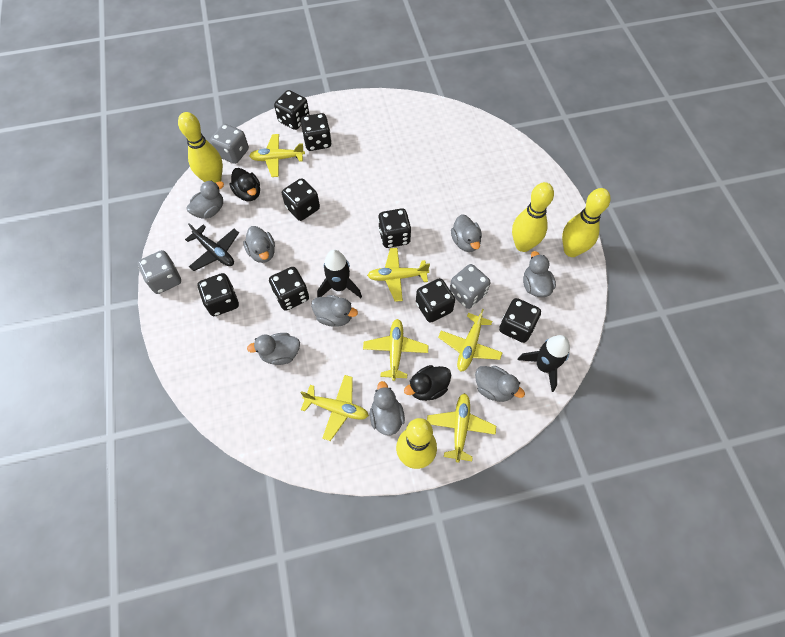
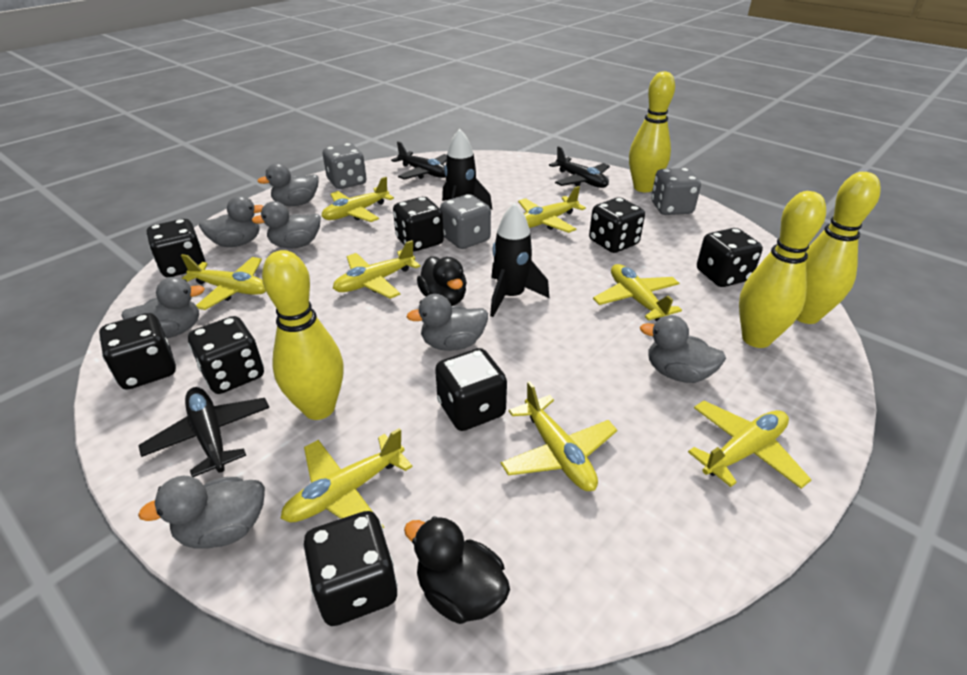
black plane: 1 -> 3
grey duck: 8 -> 7
yellow plane: 6 -> 8

